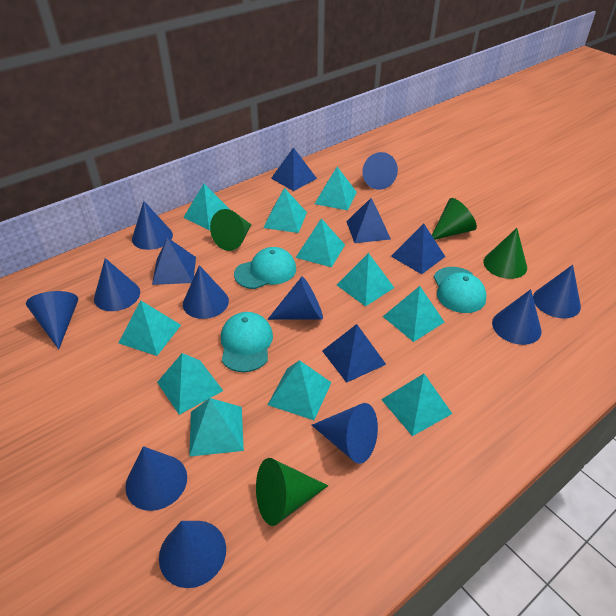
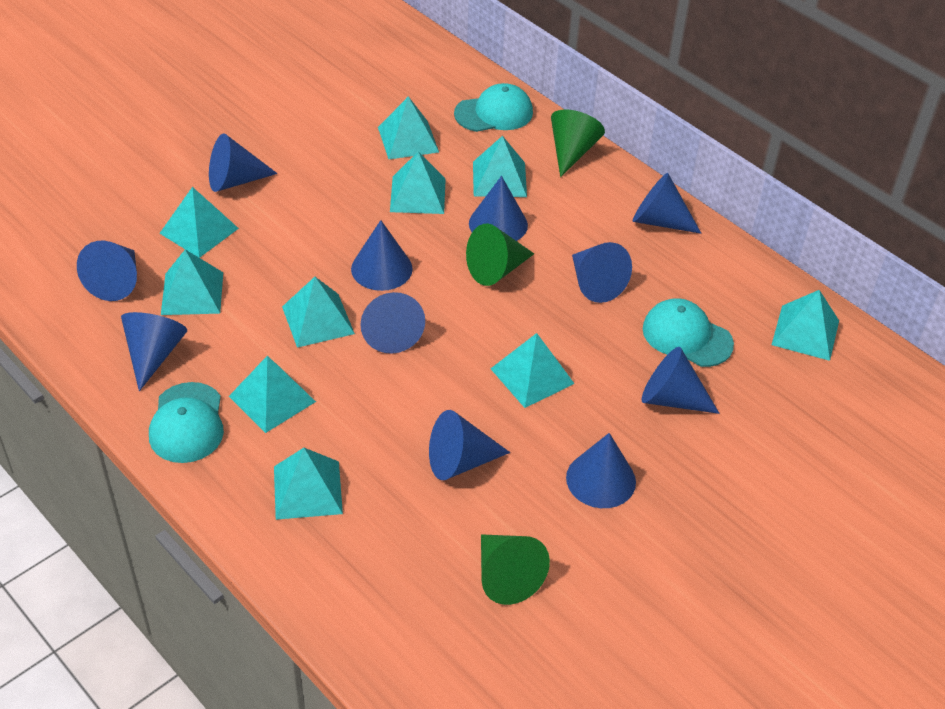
blue pyramid: 5 -> 0
green cone: 4 -> 3
turquoise pyramid: 11 -> 10

